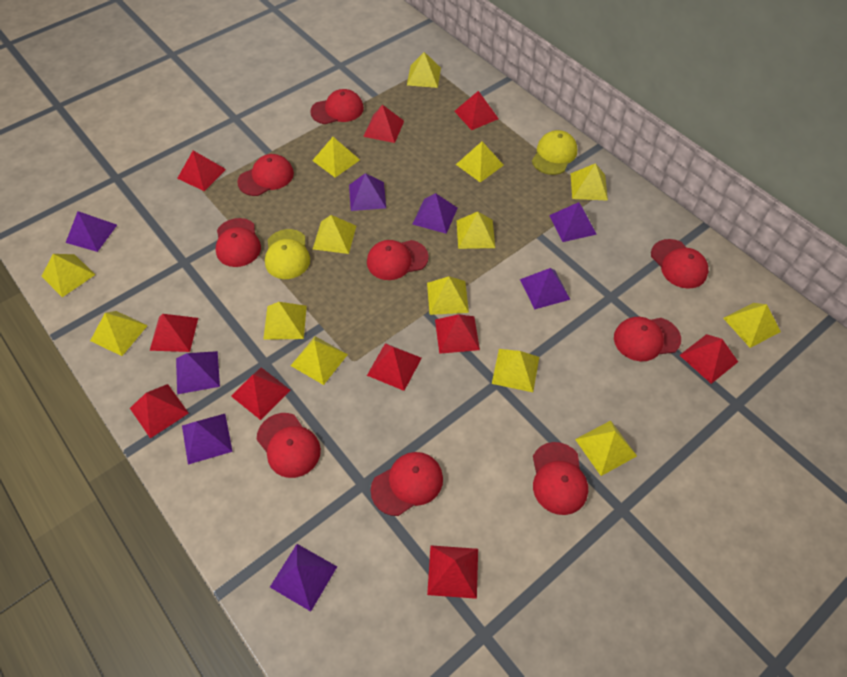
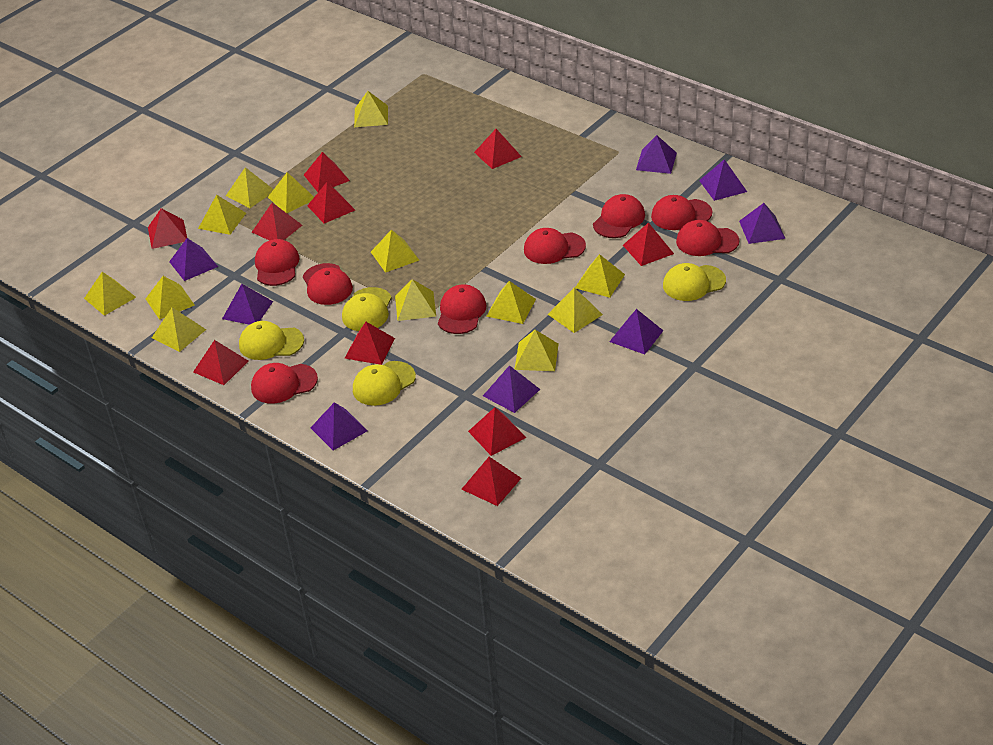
red cap: 9 -> 8
yellow cap: 2 -> 4
yellow pyramid: 14 -> 13

